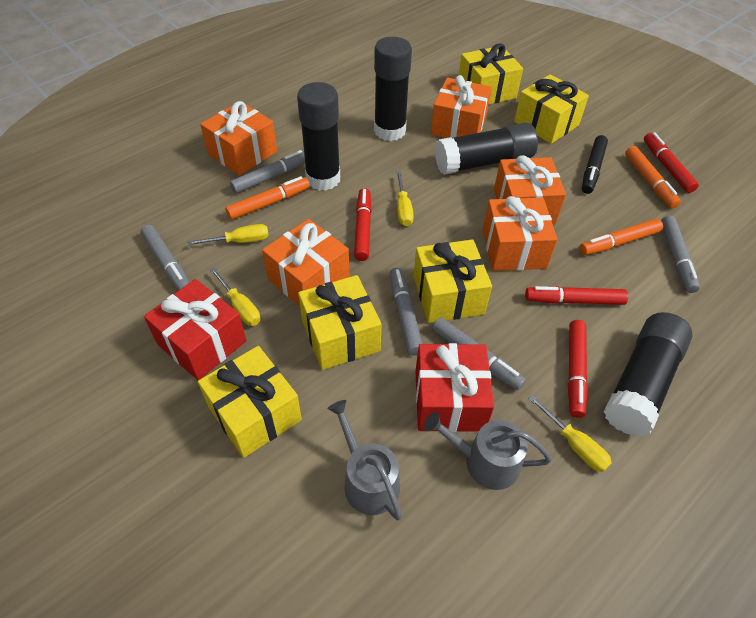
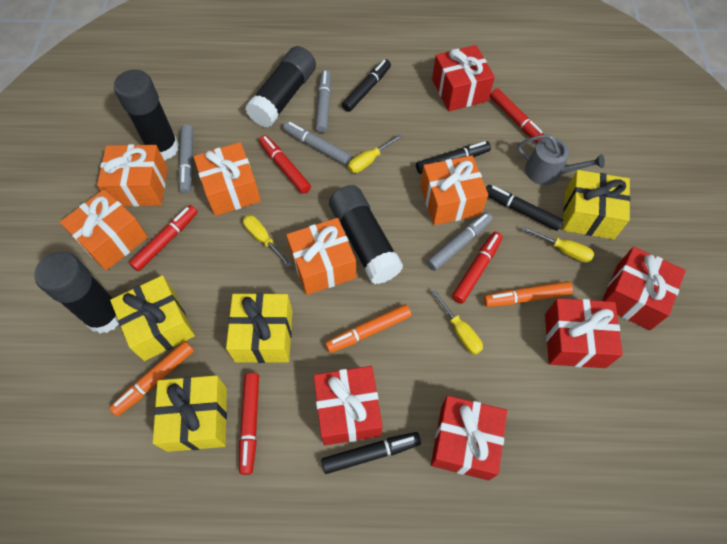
black marker: 1 -> 4
grey marker: 5 -> 4
grey watering can: 2 -> 1
red gift: 2 -> 5
red marker: 4 -> 5
yellow gift: 5 -> 4

